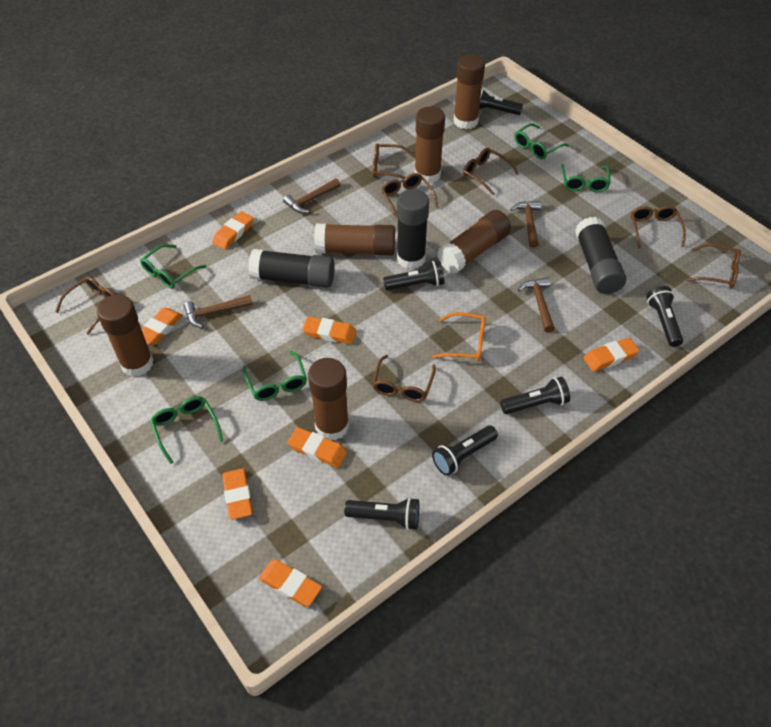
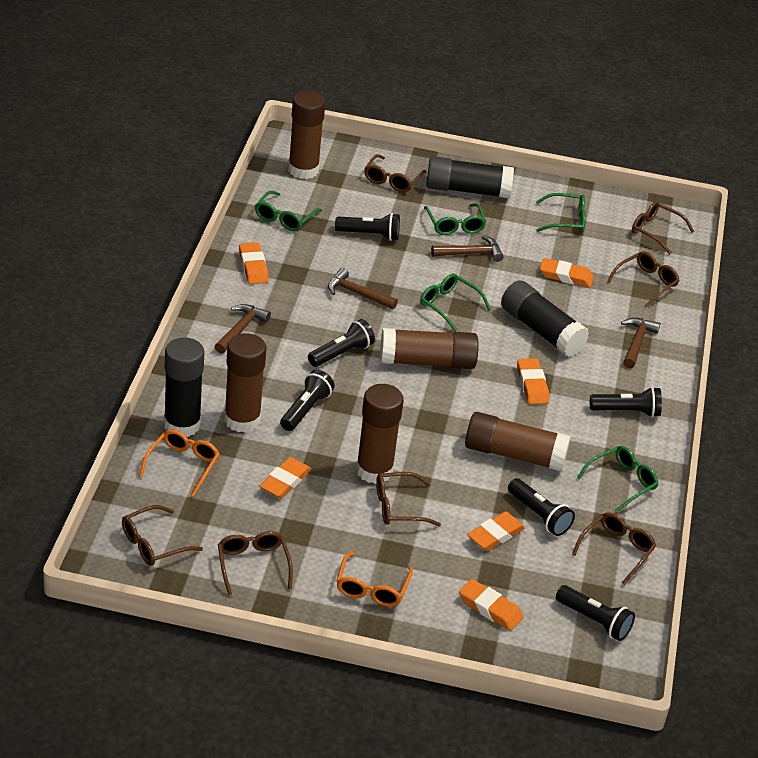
brown glue stick: 6 -> 5
orange eraser: 7 -> 6
orange glasses: 1 -> 2

